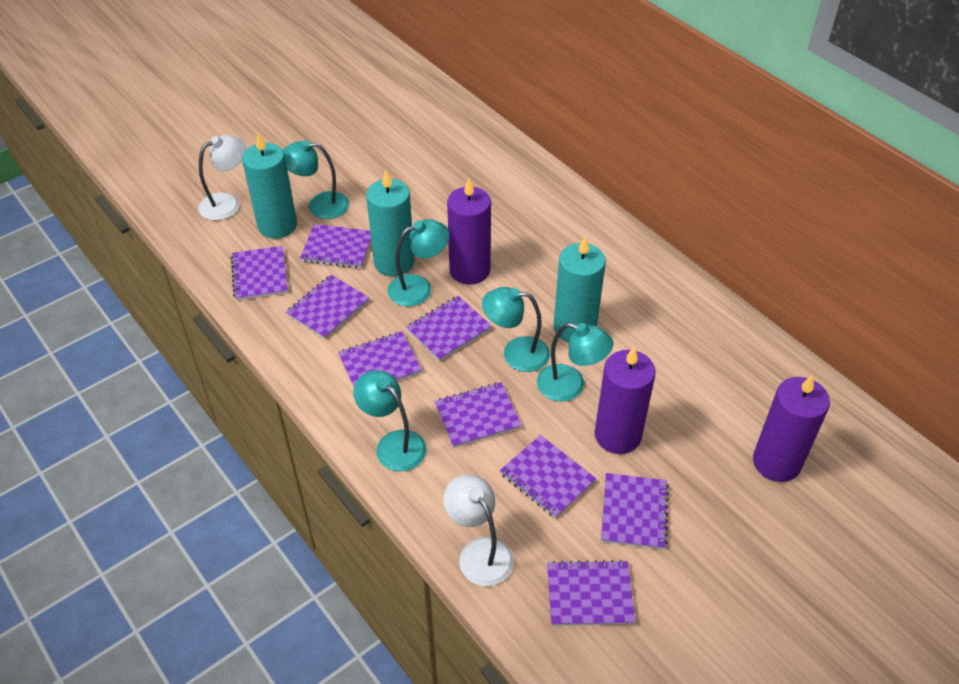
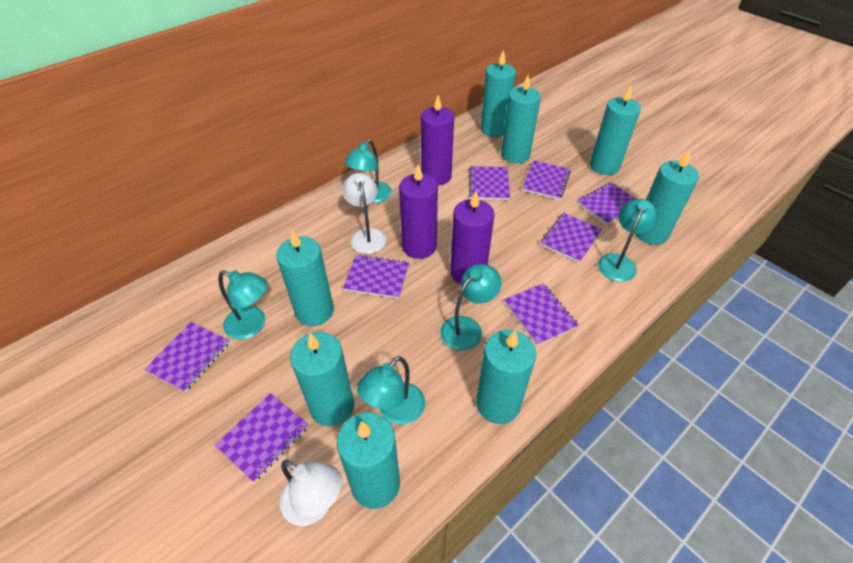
purple notebook: 9 -> 8
turquoise candle: 3 -> 8

